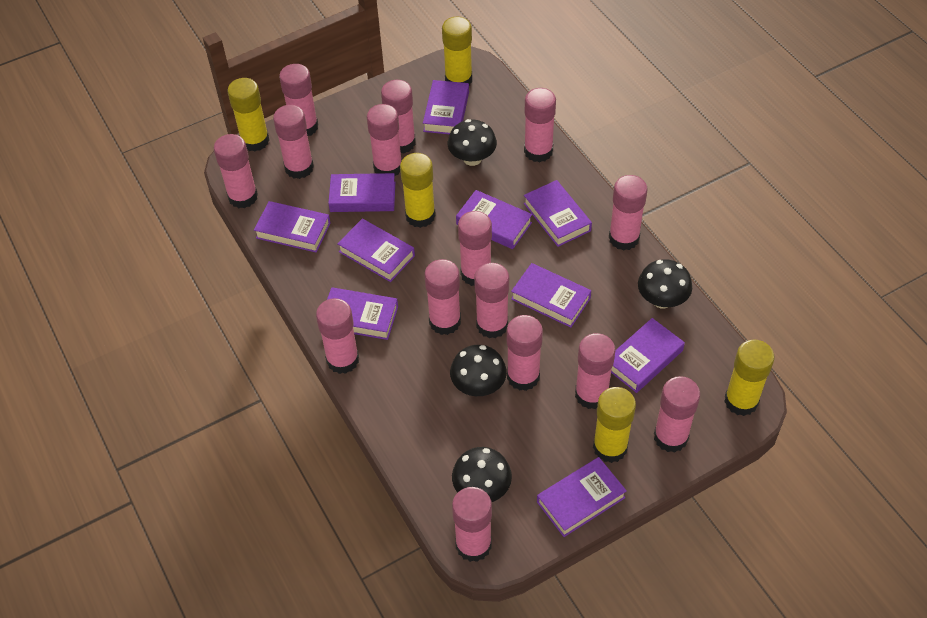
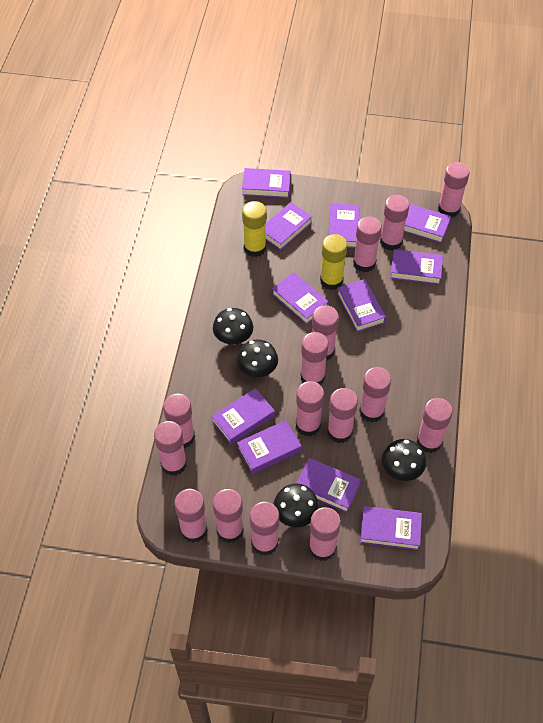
purple book: 10 -> 11
yellow glue stick: 5 -> 2

